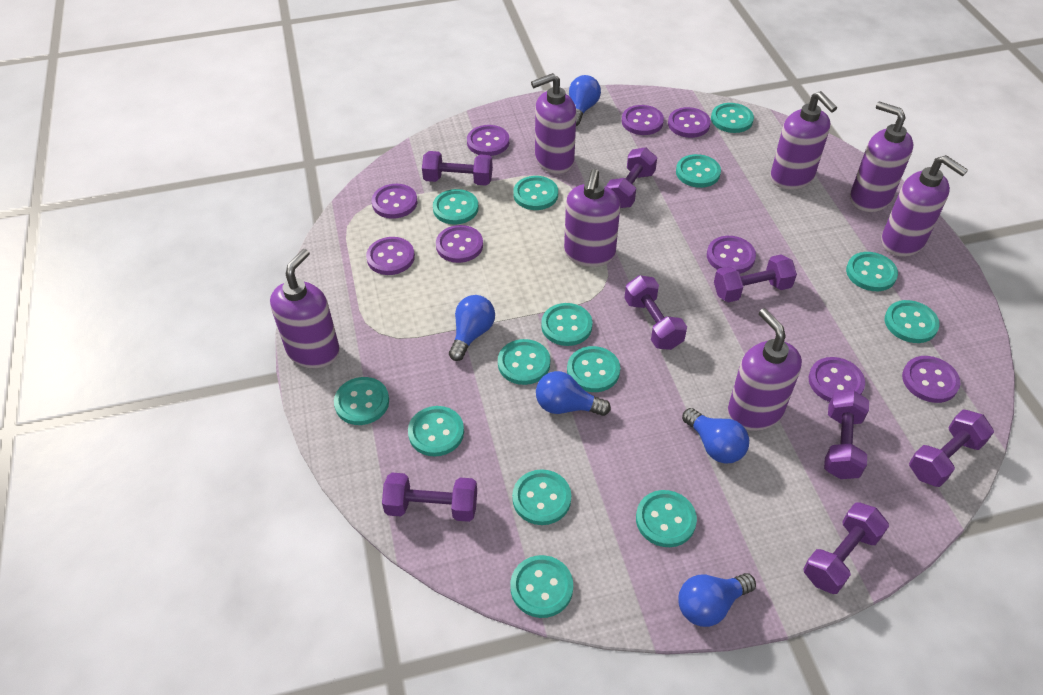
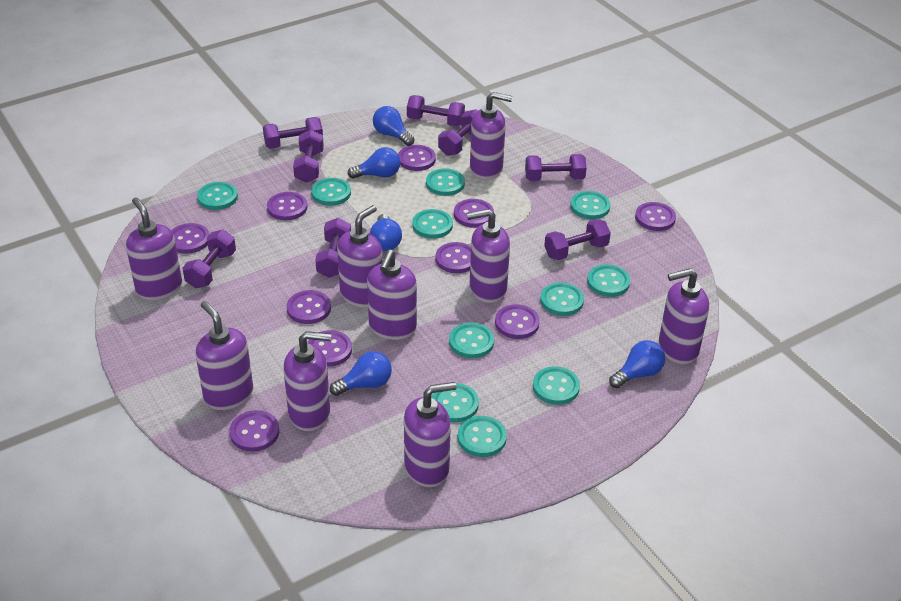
purple button: 9 -> 10
purple soap dispenser: 7 -> 9
turquoise button: 14 -> 11

